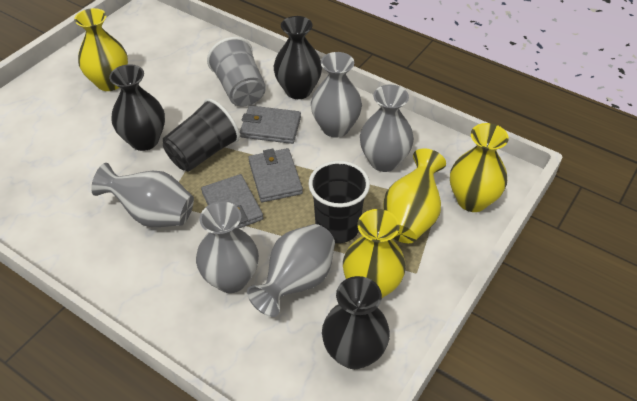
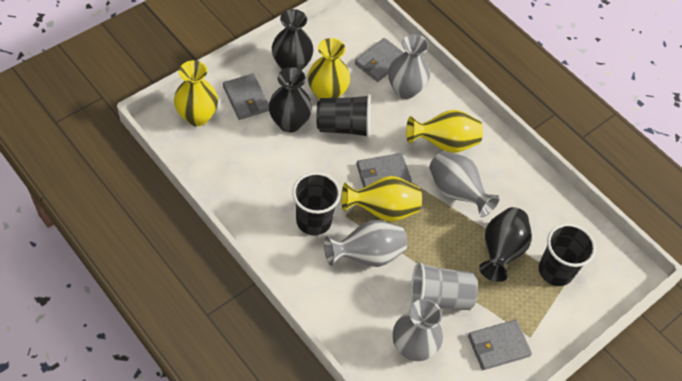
black cup: 2 -> 3
grey vase: 5 -> 4
grey wallet: 3 -> 4

